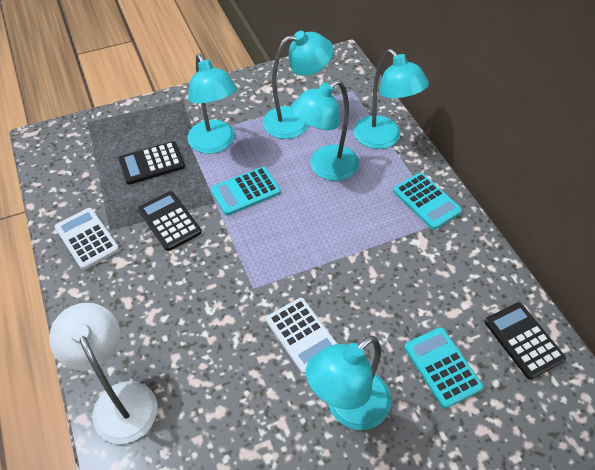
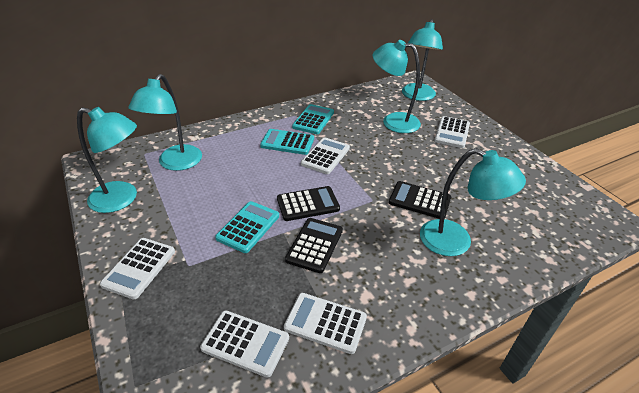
white calculator: 2 -> 5
white lamp: 1 -> 0

